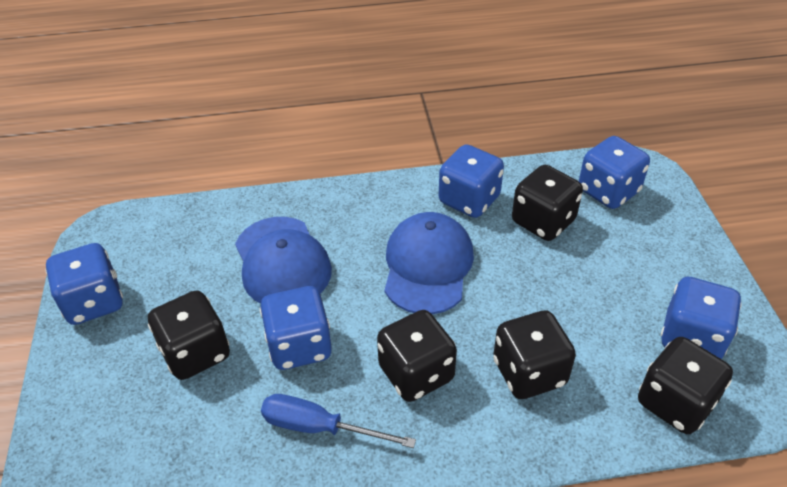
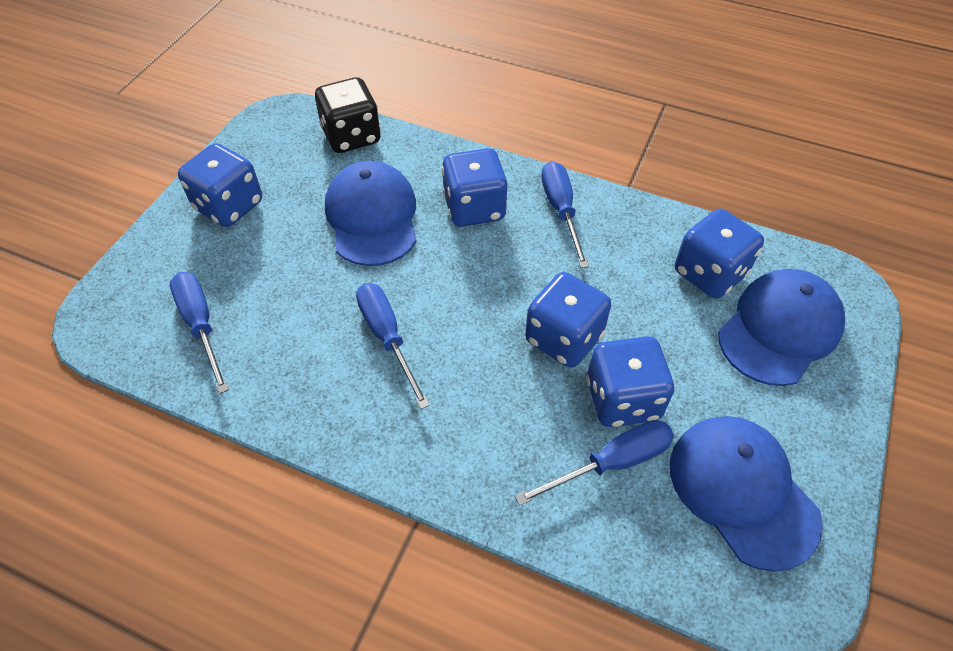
black dice: 5 -> 1
blue cap: 2 -> 3
blue screwdriver: 1 -> 4

